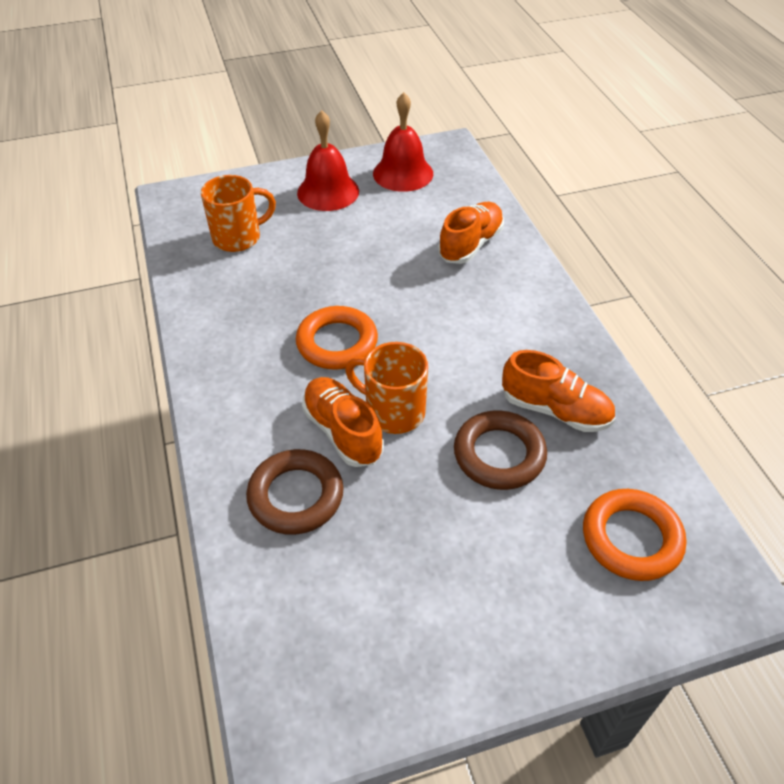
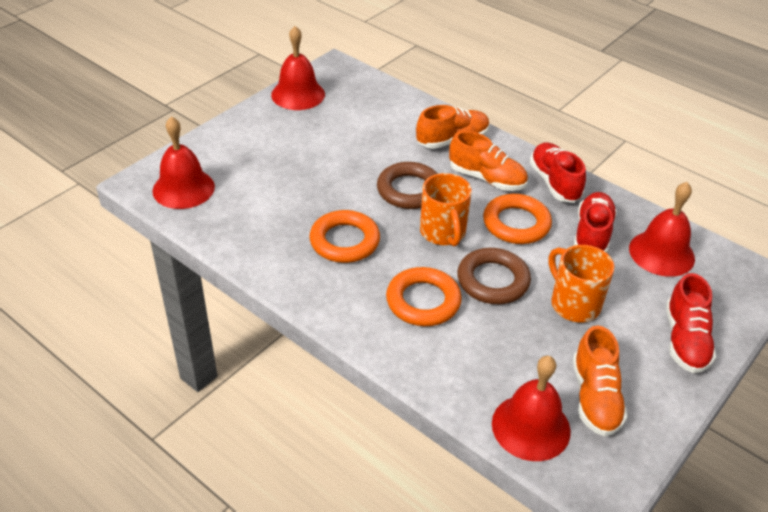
orange ring: 2 -> 3
red bell: 2 -> 4
red shoe: 0 -> 3

